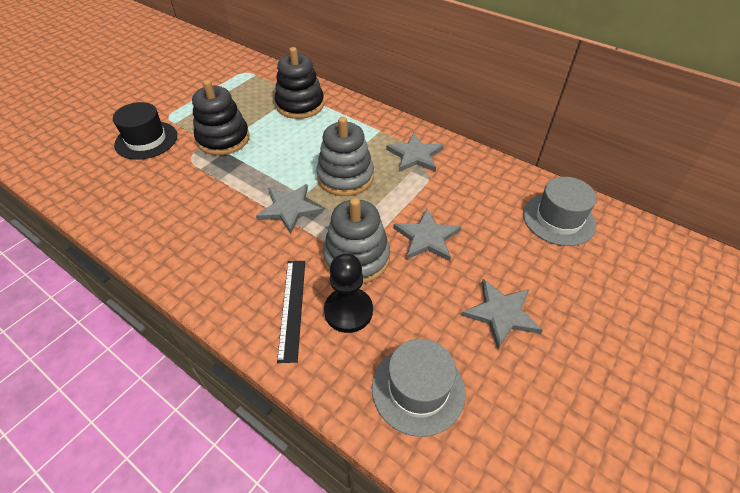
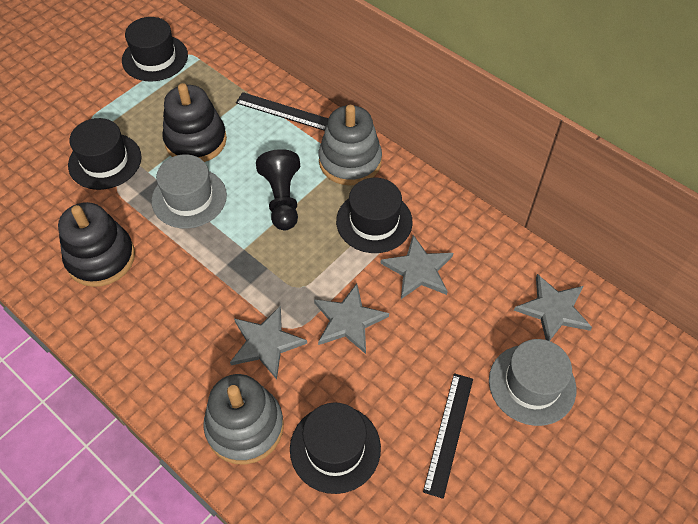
black hat: 1 -> 4
black ruler: 1 -> 2

